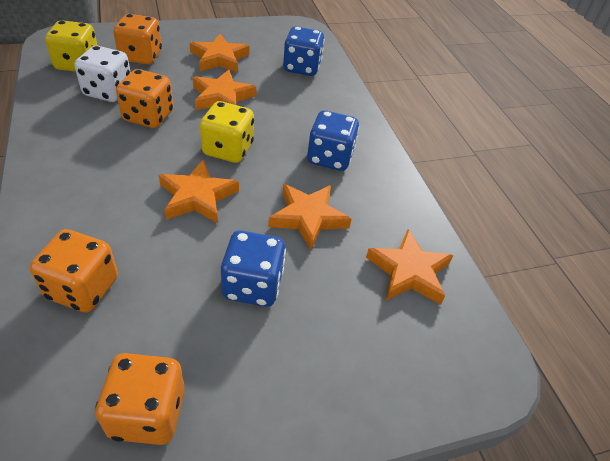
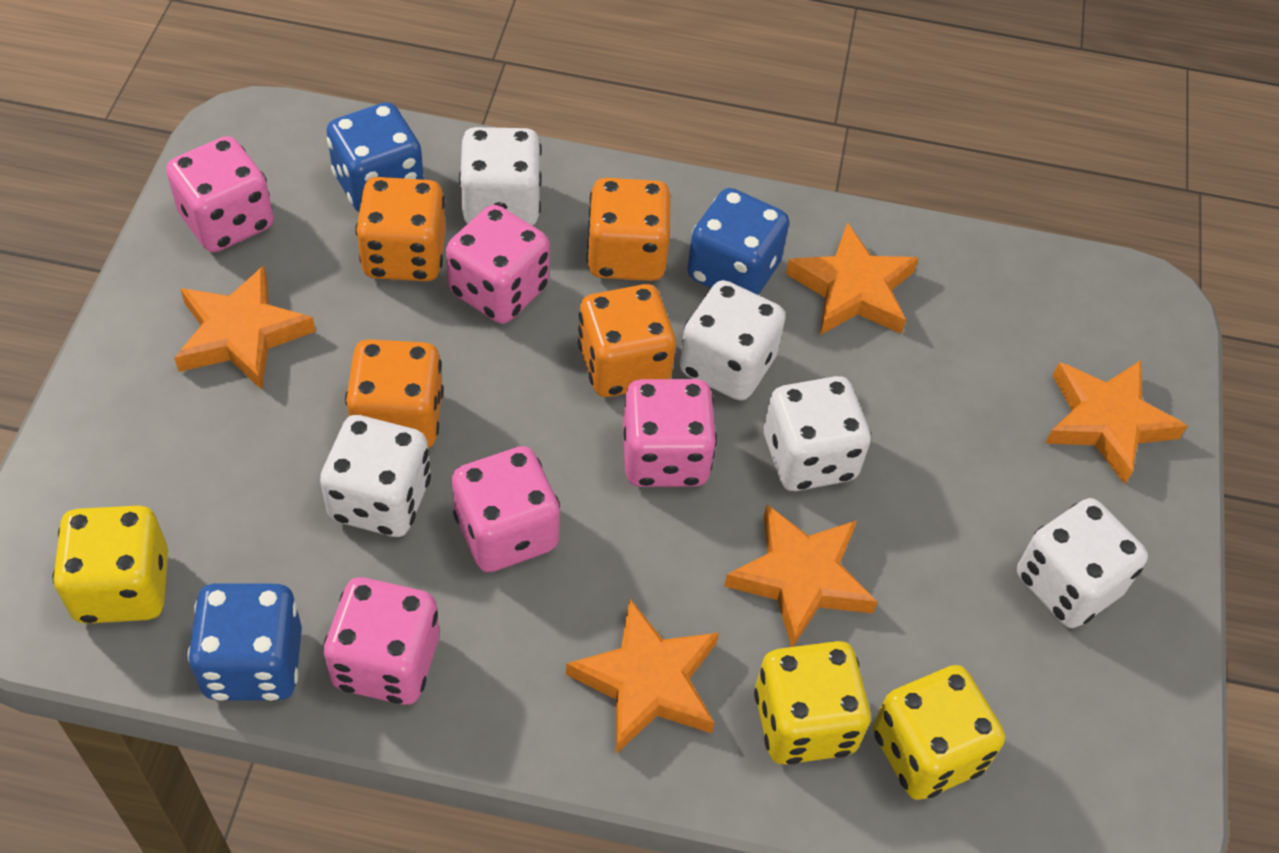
pink dice: 0 -> 5
white dice: 1 -> 5
yellow dice: 2 -> 3

